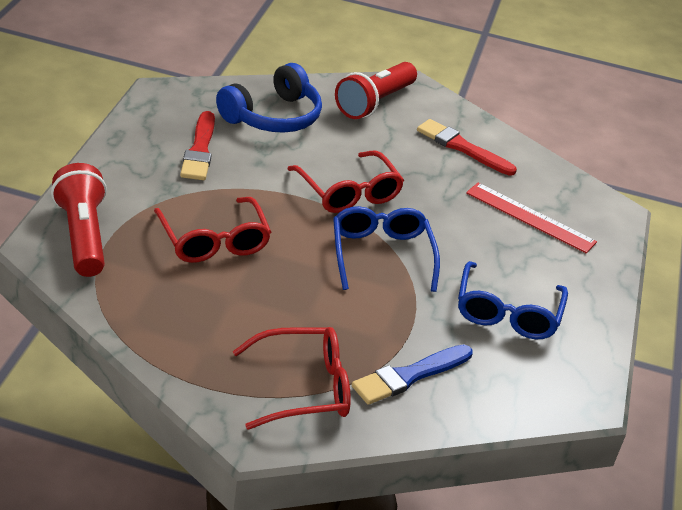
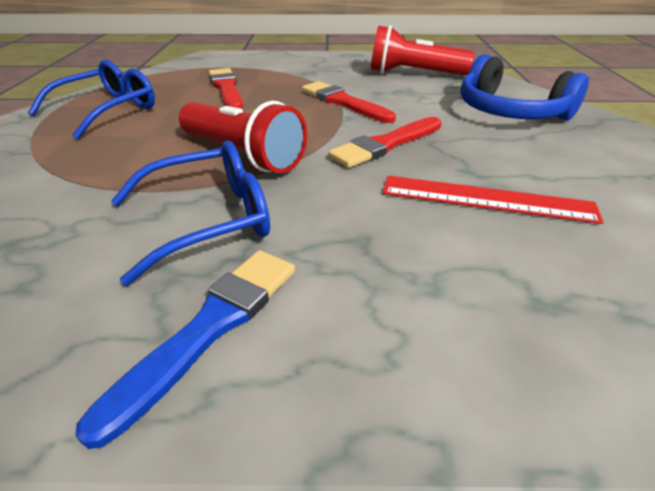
red brush: 2 -> 3
red glasses: 3 -> 0

